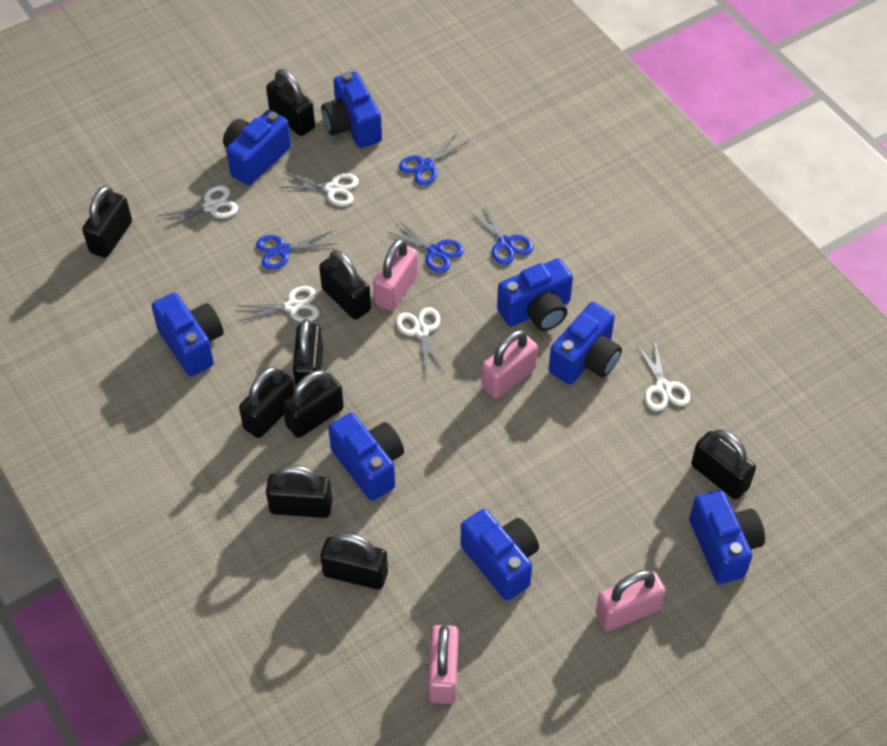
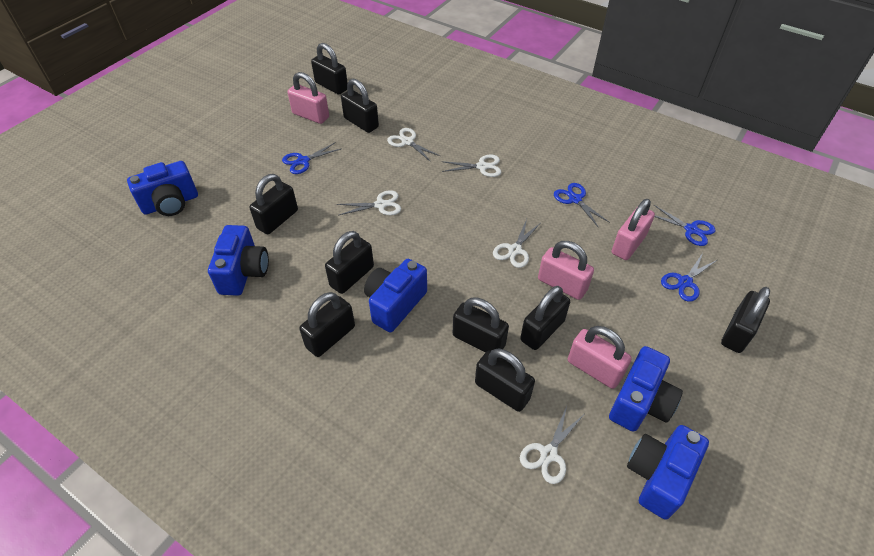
blue camera: 8 -> 5

